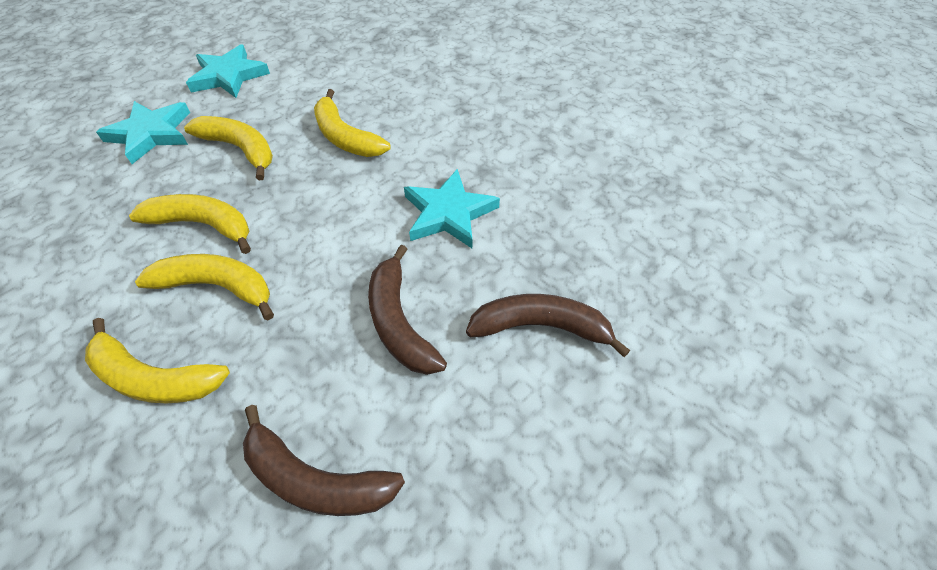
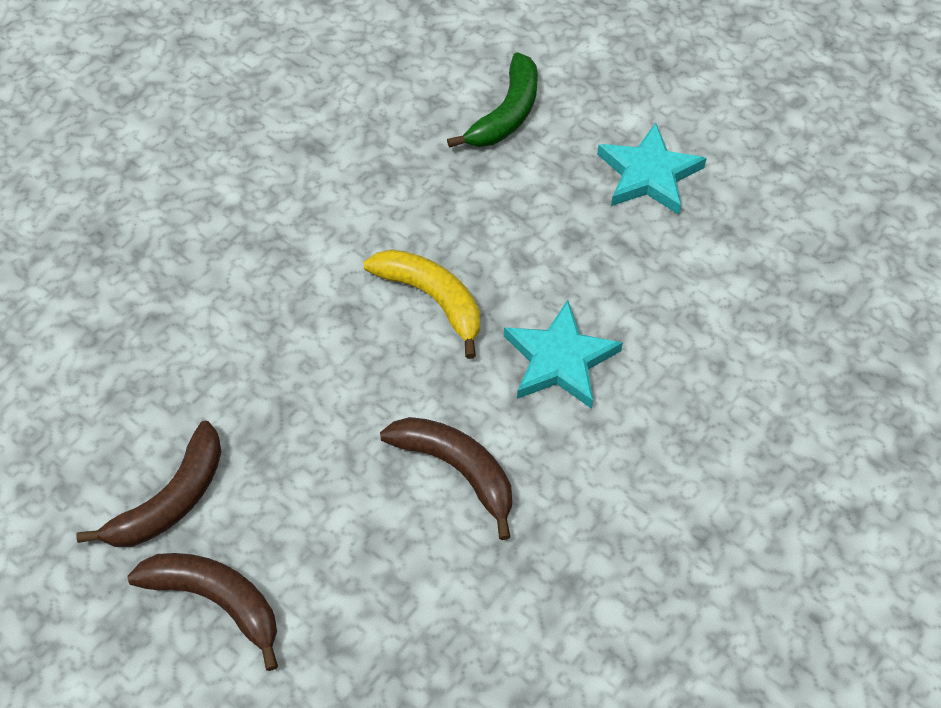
green banana: 0 -> 1
turquoise star: 3 -> 2
yellow banana: 5 -> 1

